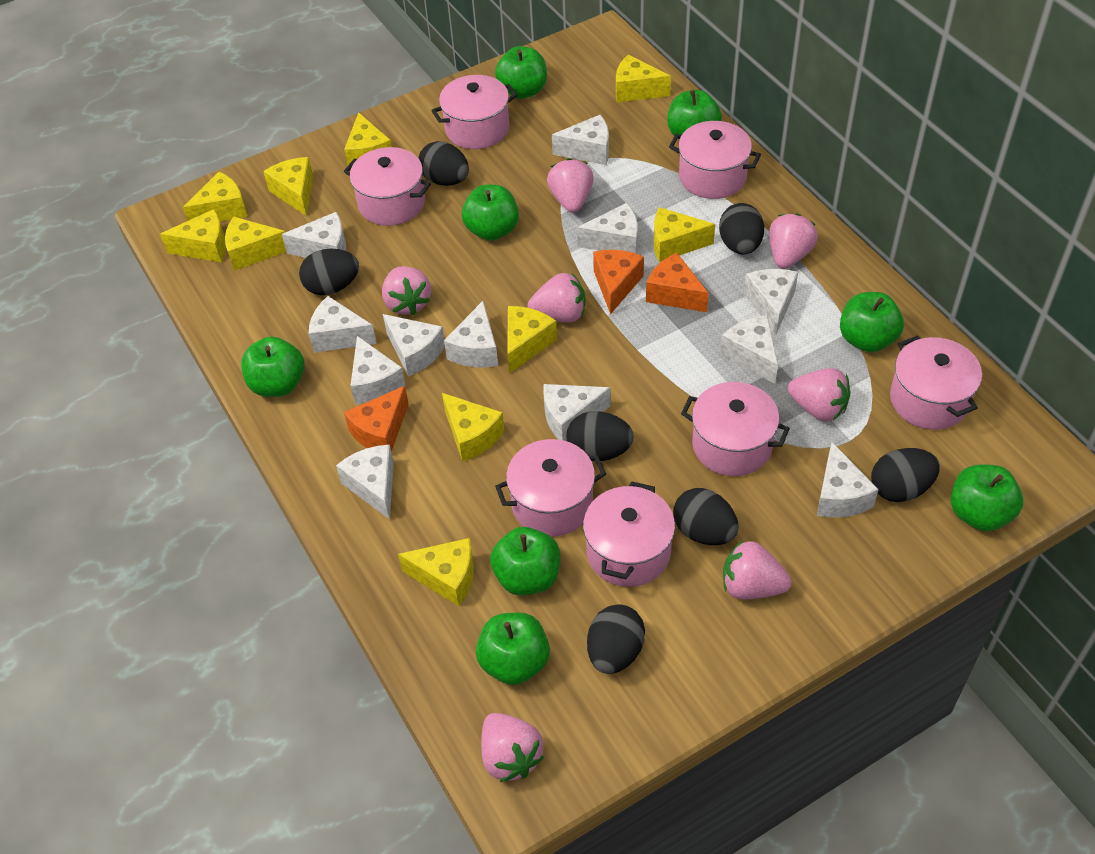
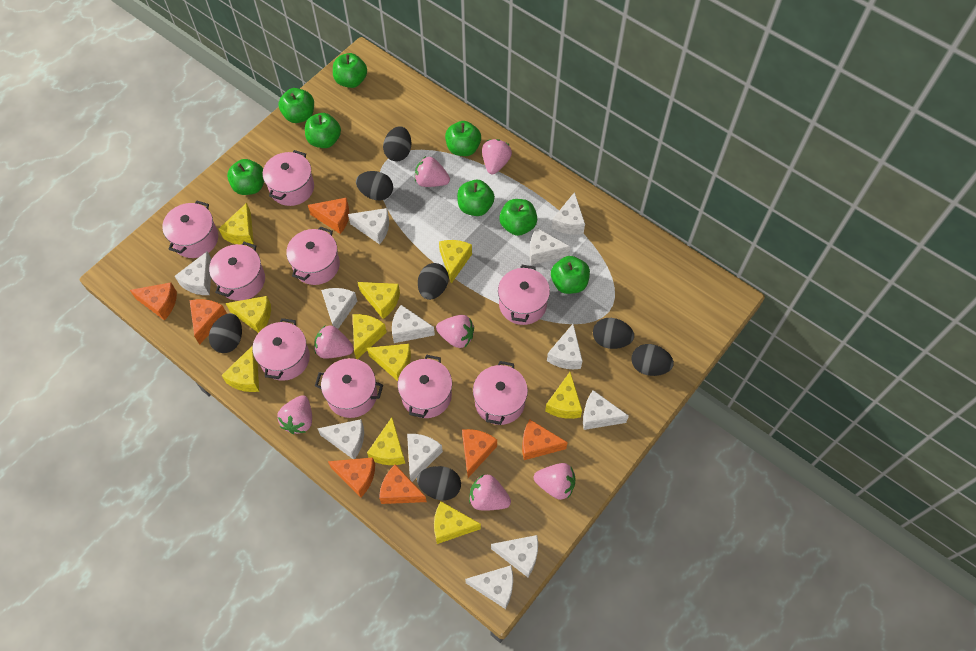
orange cheese: 3 -> 7
pink pot: 7 -> 9

